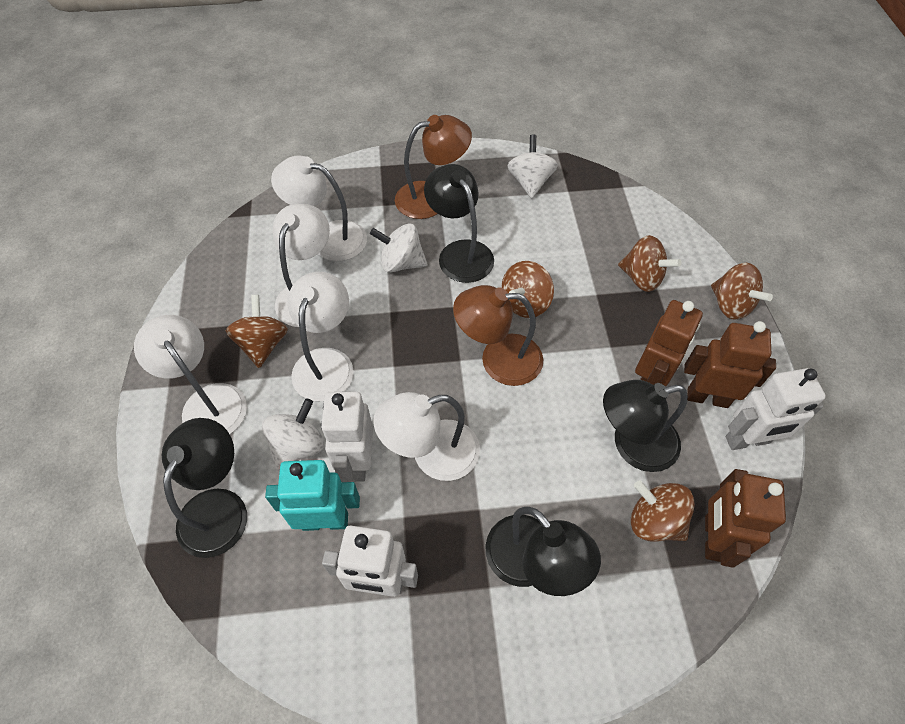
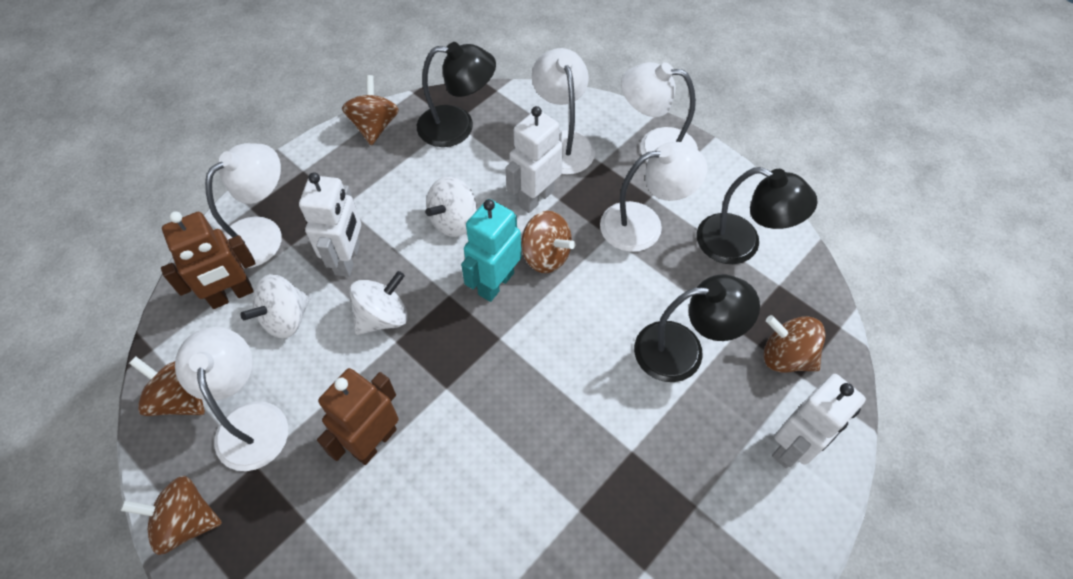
black lamp: 4 -> 3
brown lamp: 2 -> 0
brown robot: 3 -> 2

